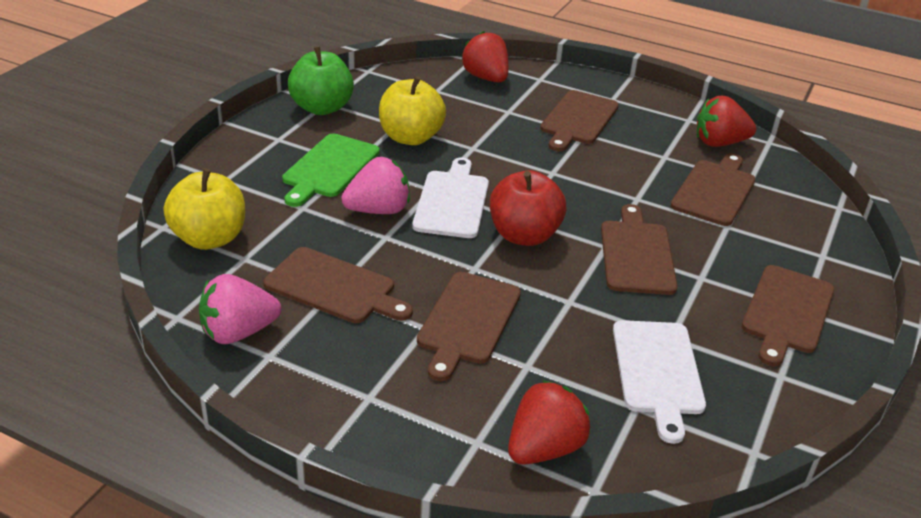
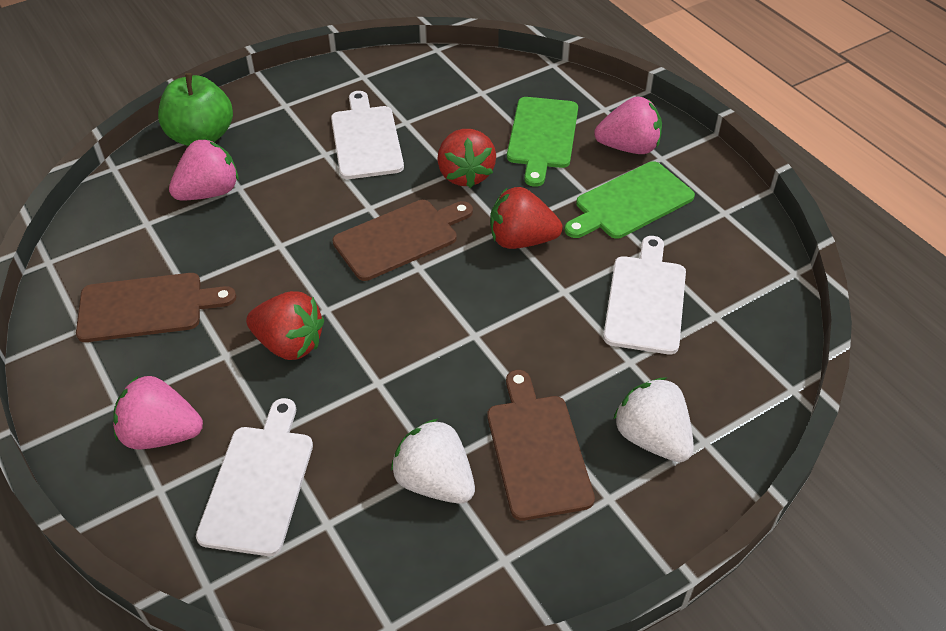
brown cutting board: 6 -> 3
green cutting board: 1 -> 2
pink strawberry: 2 -> 3
red apple: 1 -> 0
white cutting board: 2 -> 3
white strawberry: 0 -> 2
yellow apple: 2 -> 0

